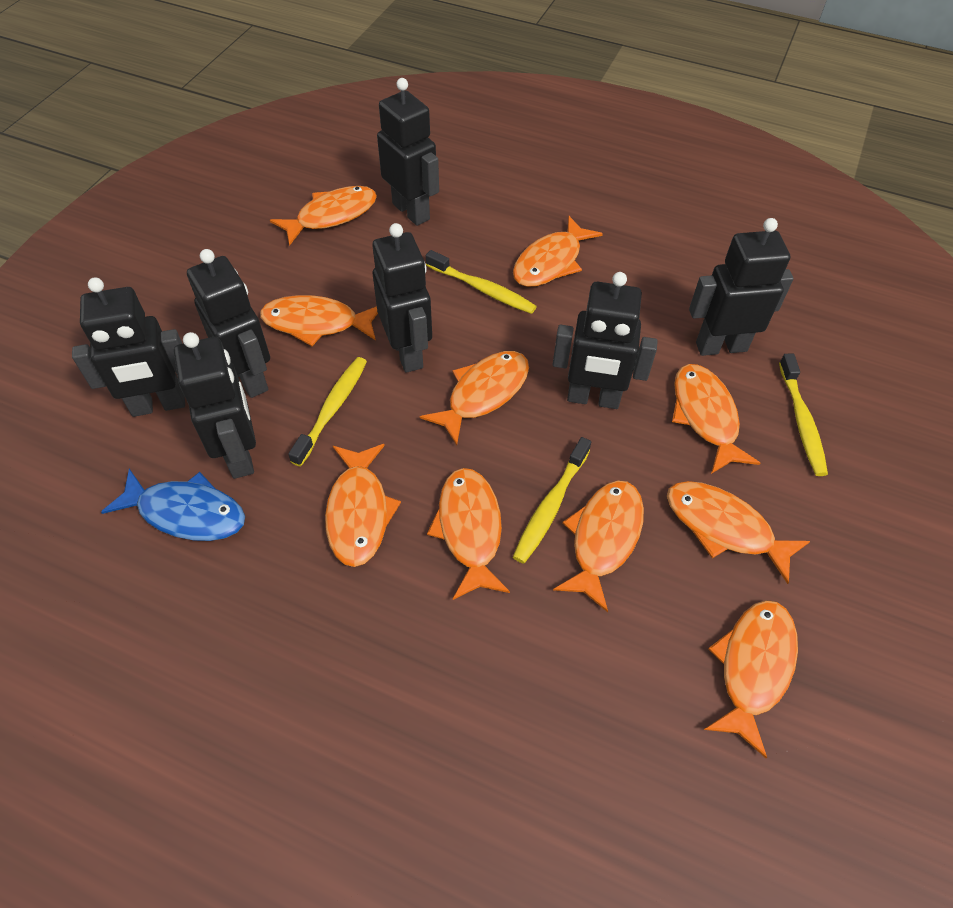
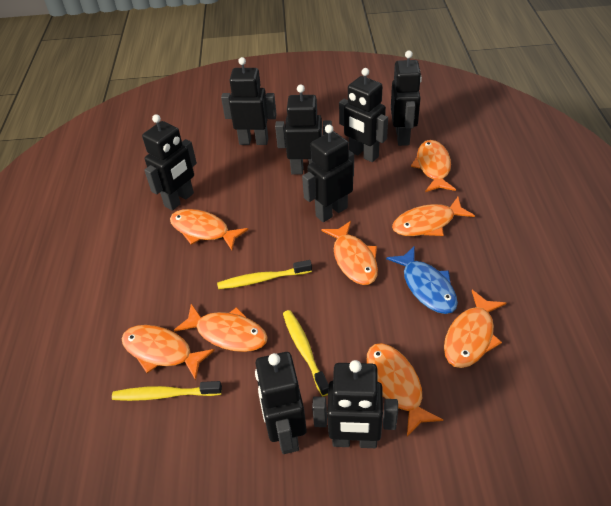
black robot: 7 -> 8
orange fish: 10 -> 8
yellow toothbrush: 4 -> 3

